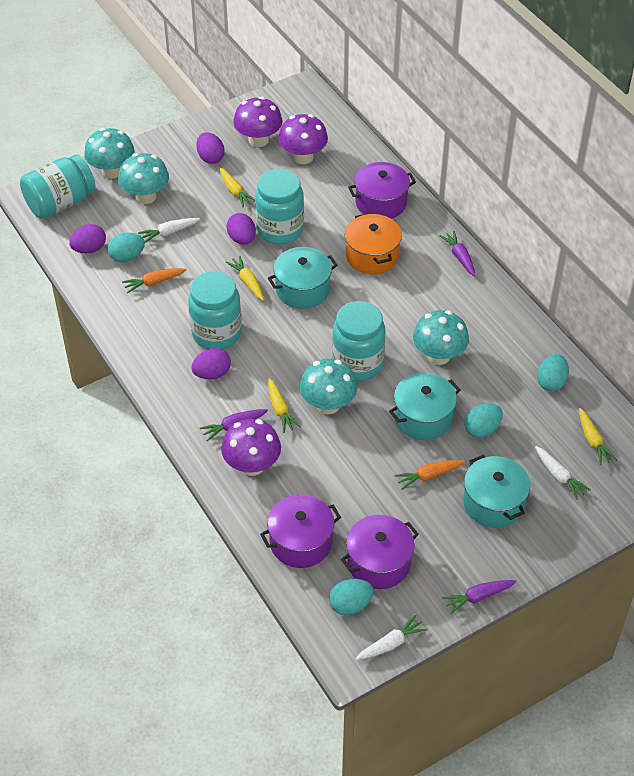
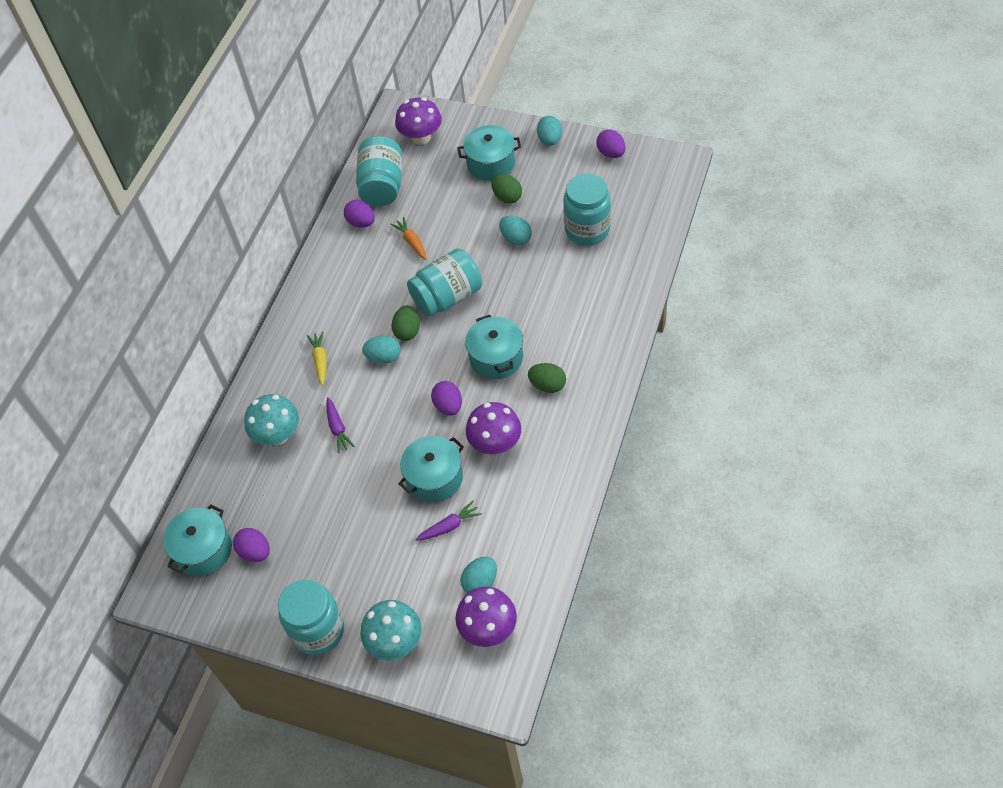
green egg: 0 -> 3
orange carrot: 2 -> 1
orange pot: 1 -> 0
purple carrot: 3 -> 2
purple pot: 3 -> 0
turquoise mushroom: 4 -> 2
turquoise pot: 3 -> 4
white carrot: 3 -> 0
yellow carrot: 4 -> 1

